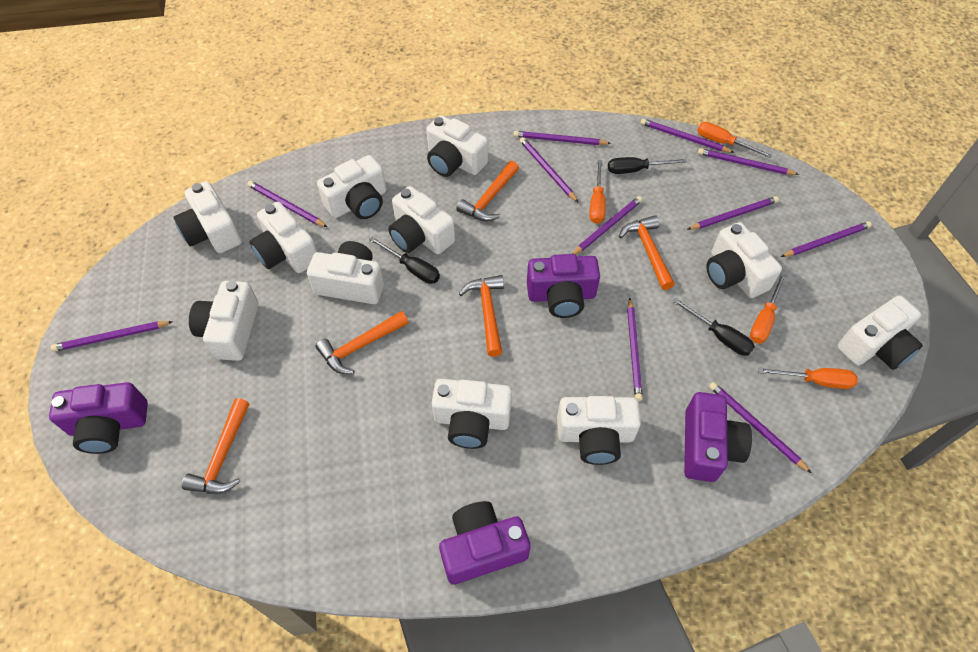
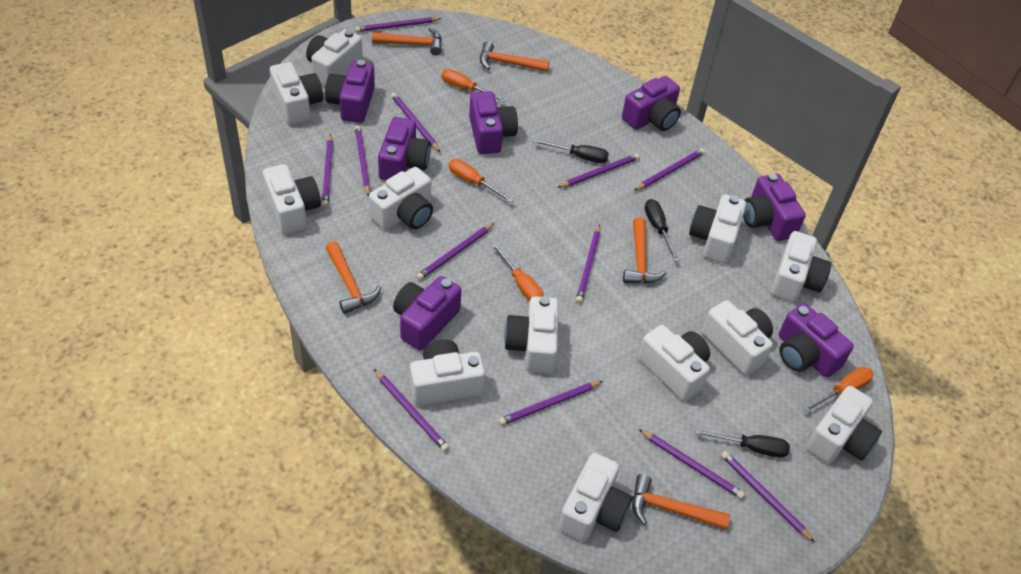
purple camera: 4 -> 7
purple pencil: 11 -> 12
white camera: 11 -> 12

